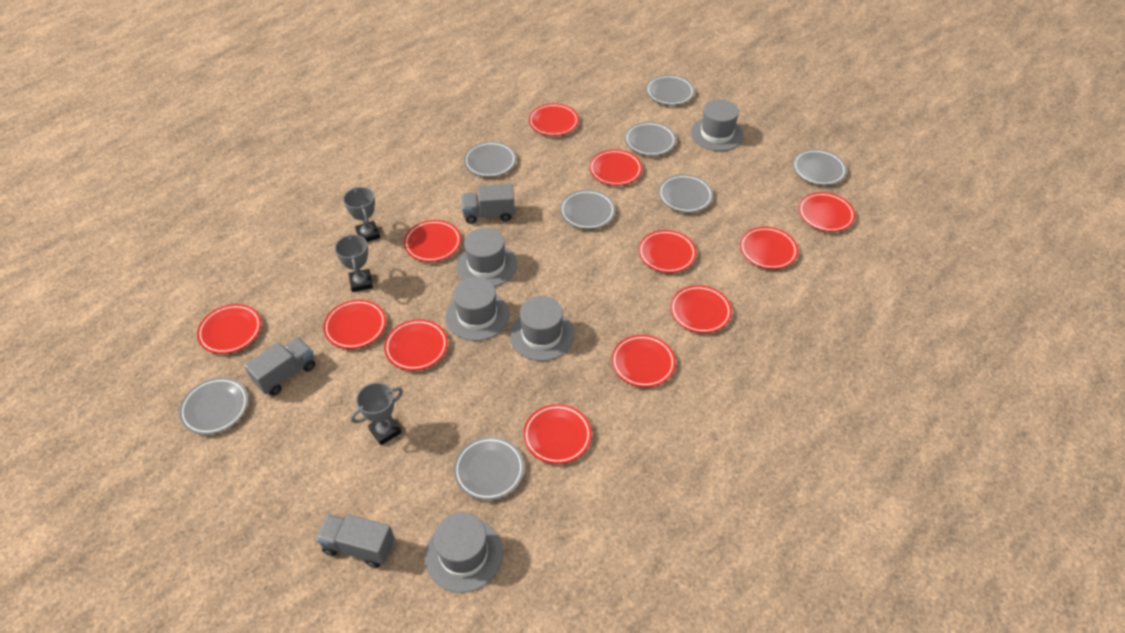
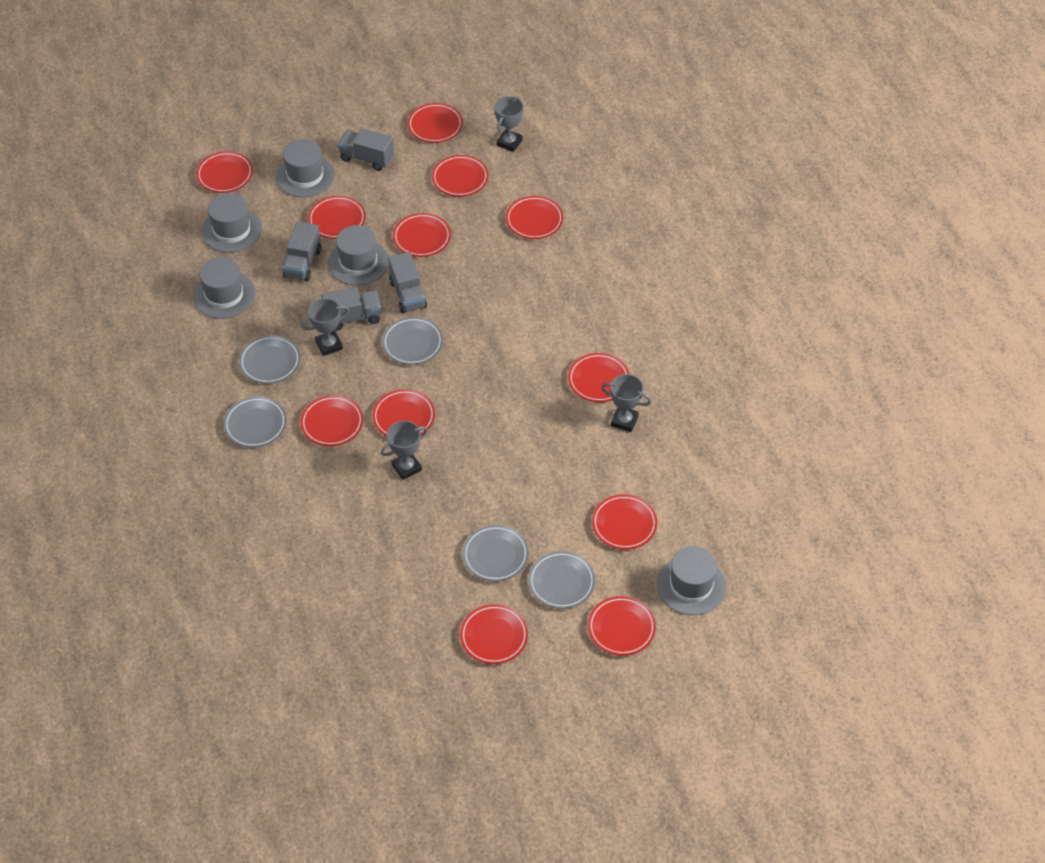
grey plate: 8 -> 5
grey trophy: 3 -> 4
grey truck: 3 -> 4

